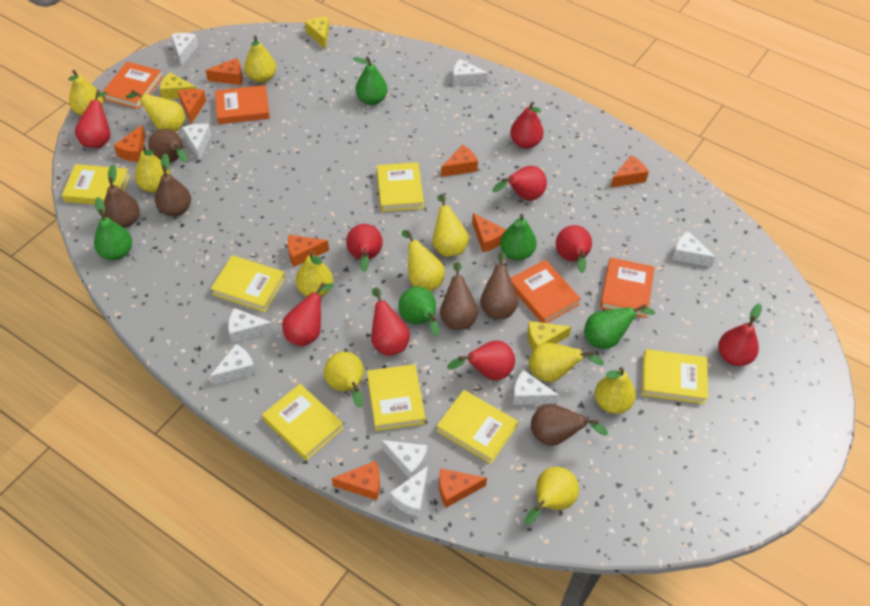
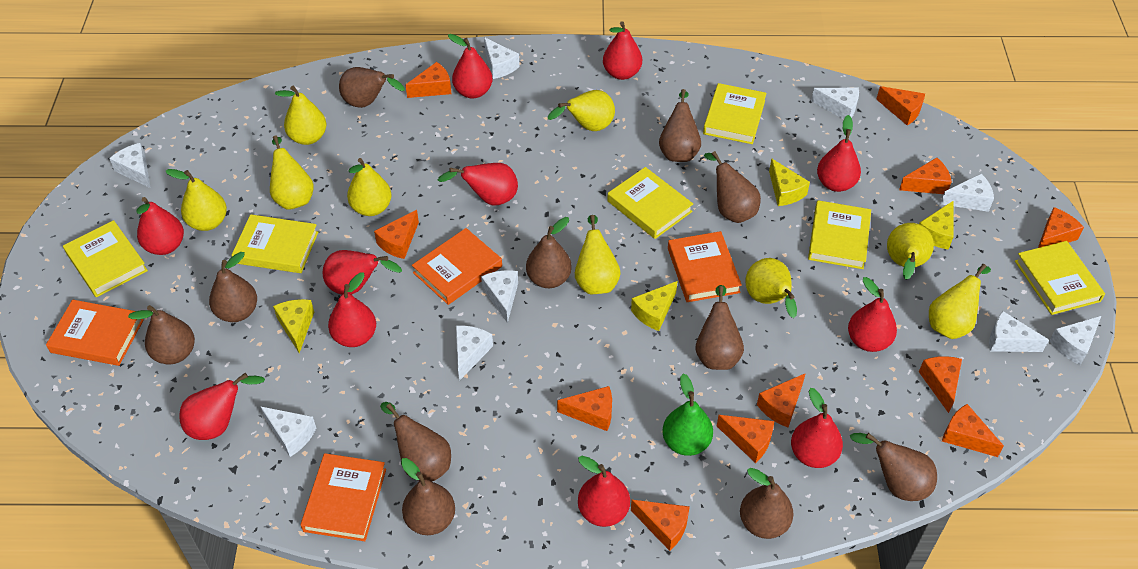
brown pear: 6 -> 11
green pear: 5 -> 1
orange cheese: 9 -> 11
red pear: 9 -> 11
yellow book: 7 -> 6
yellow cheese: 3 -> 4
yellow pear: 11 -> 9

